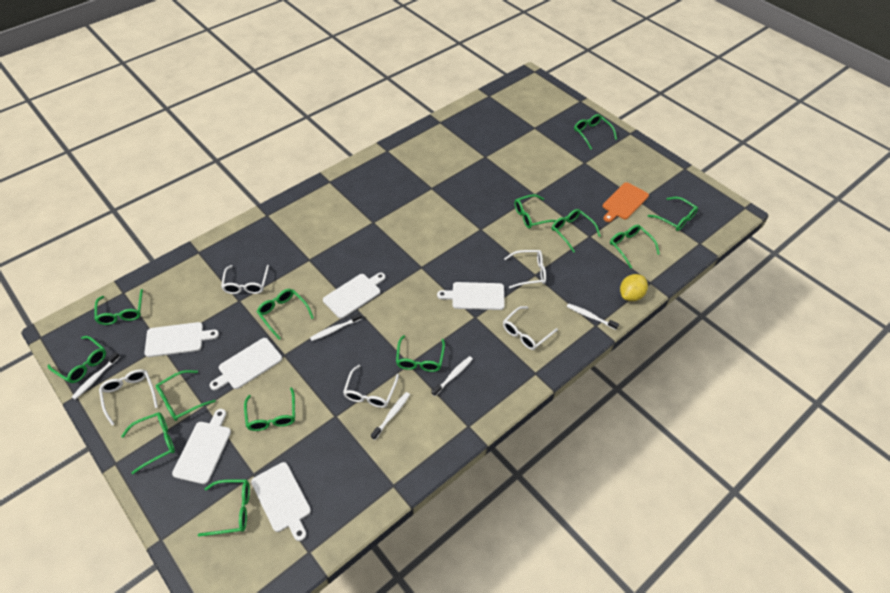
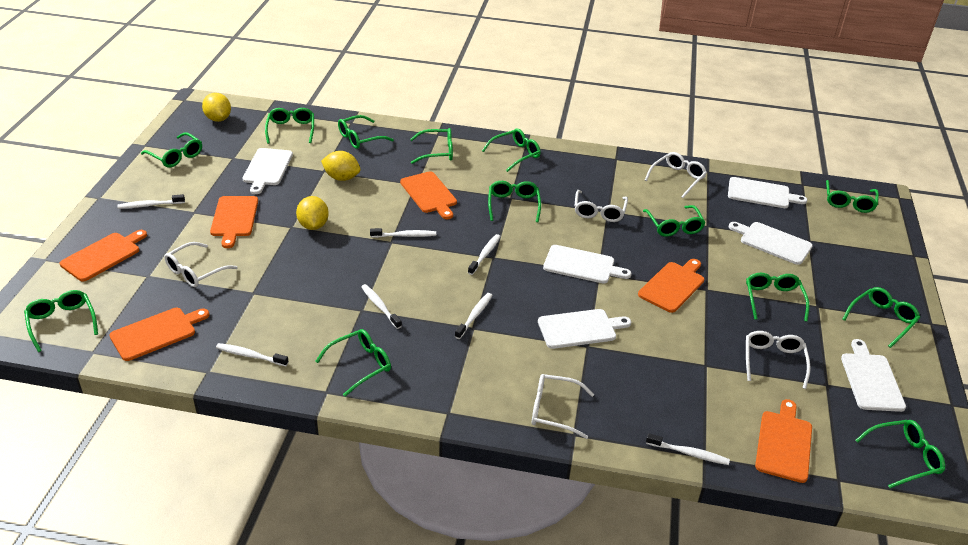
orange cutting board: 1 -> 6
white toothbrush: 5 -> 7
yellow lemon: 1 -> 3

